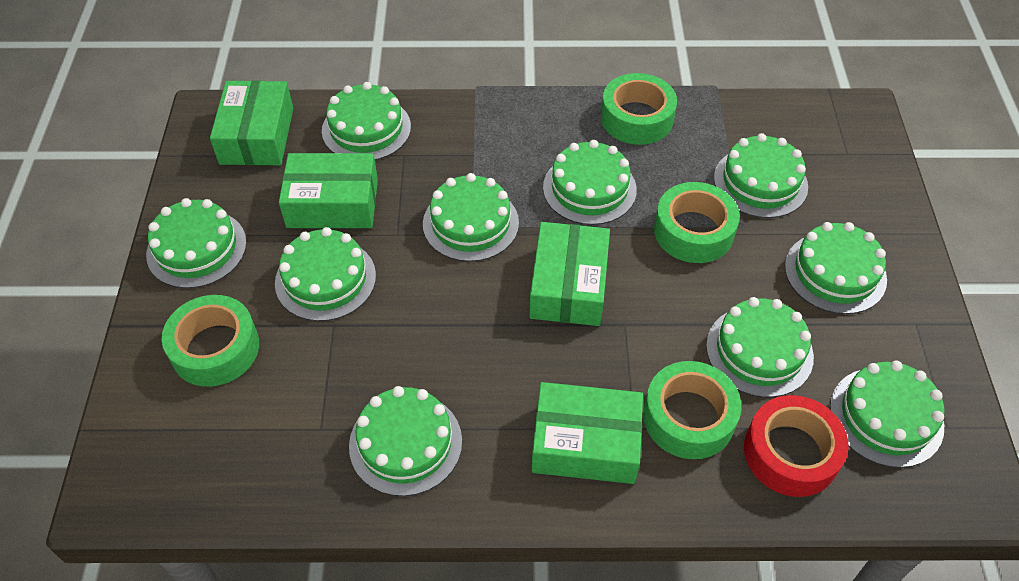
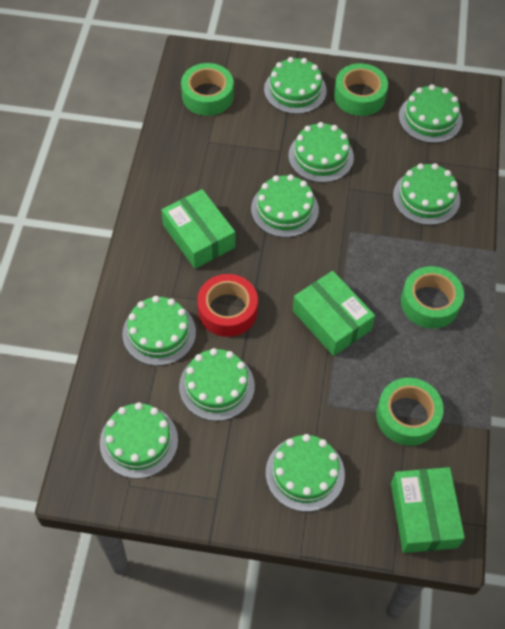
green box: 4 -> 3
green cake: 10 -> 9

